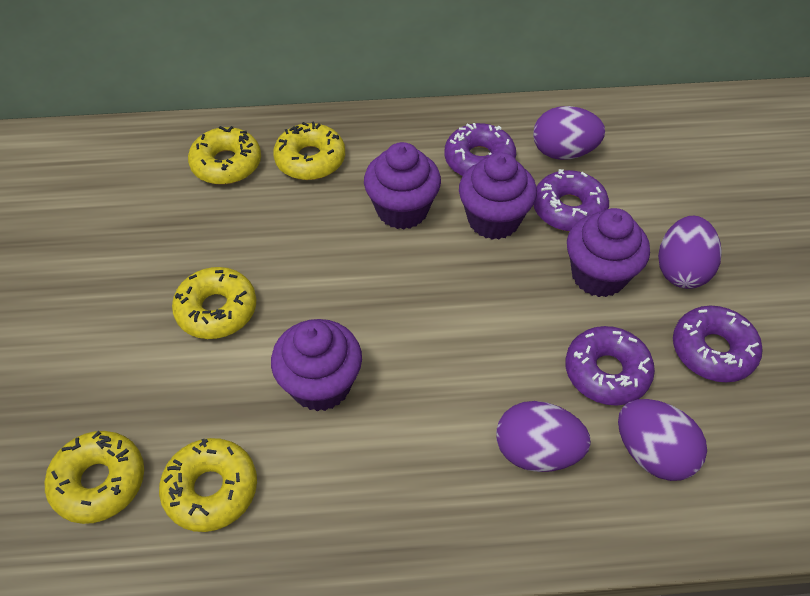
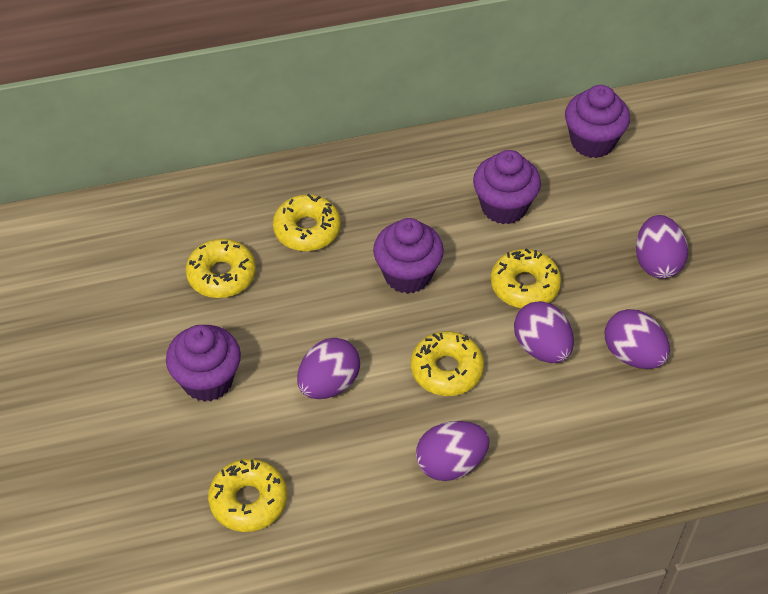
purple donut: 4 -> 0
purple egg: 4 -> 5

